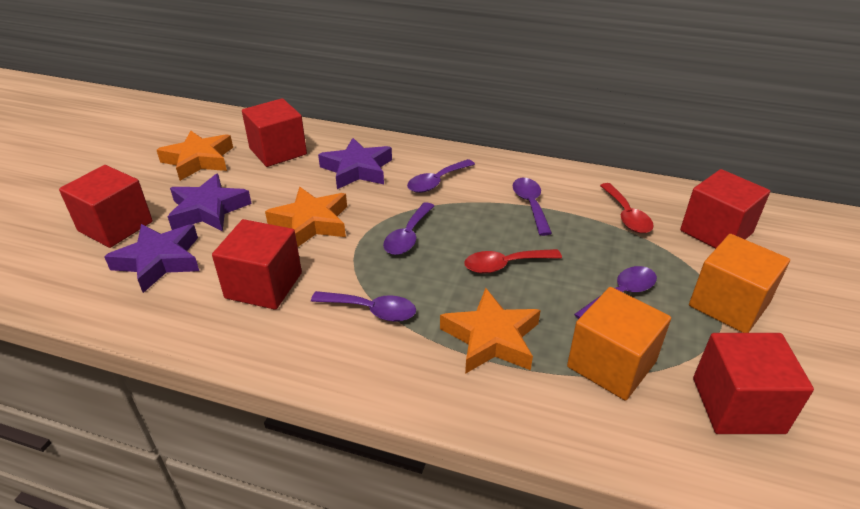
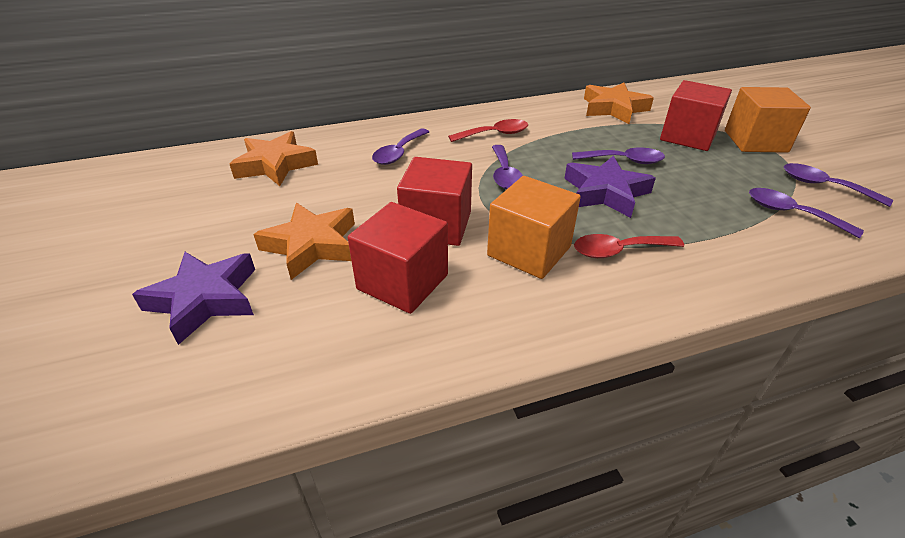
purple star: 3 -> 2
red cube: 5 -> 3

